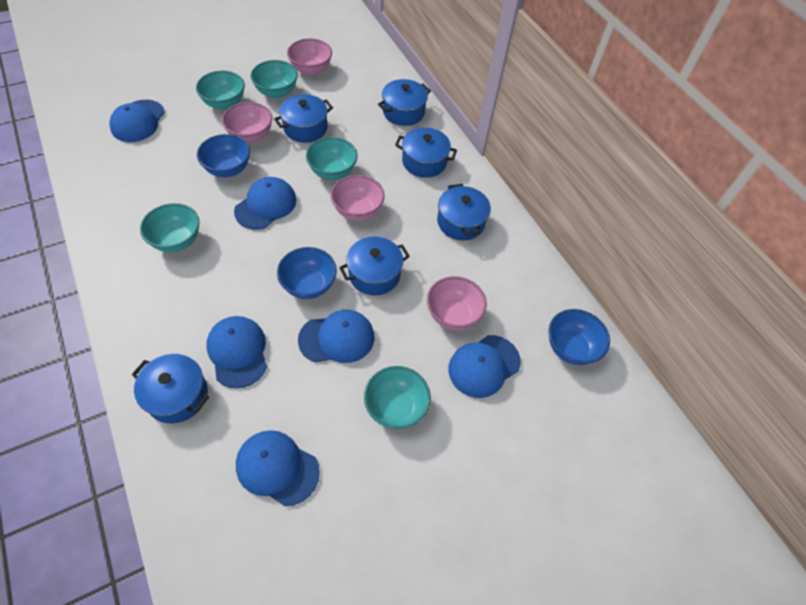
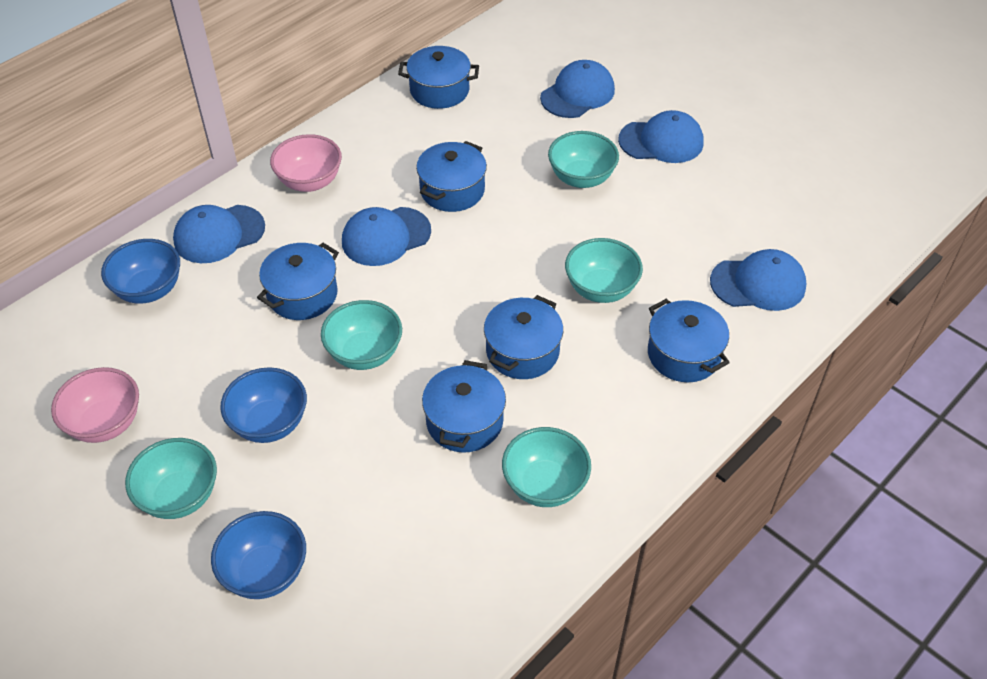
blue cap: 6 -> 5
pink bowl: 4 -> 2

